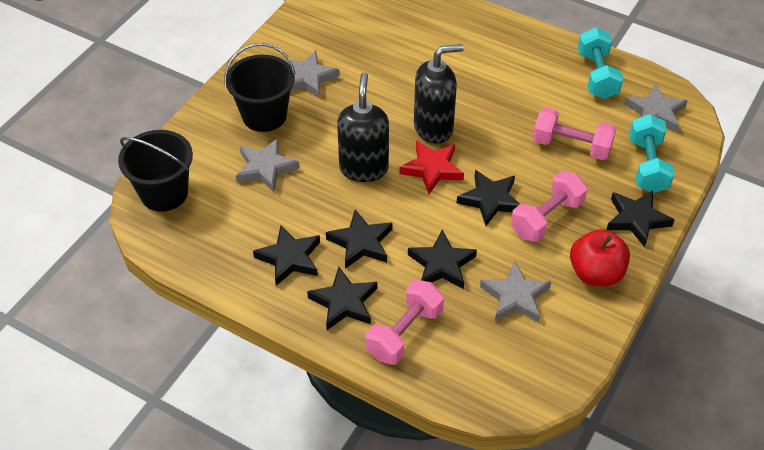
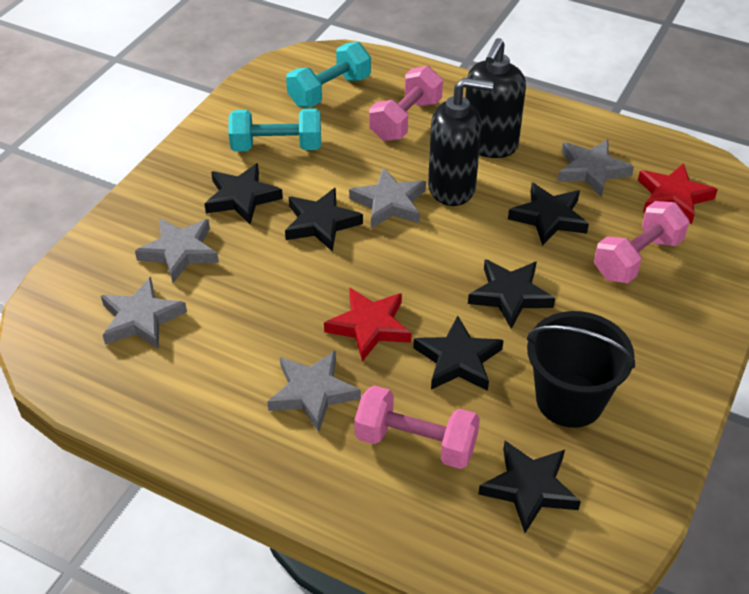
black bucket: 2 -> 1
grey star: 4 -> 5
red apple: 1 -> 0
red star: 1 -> 2

